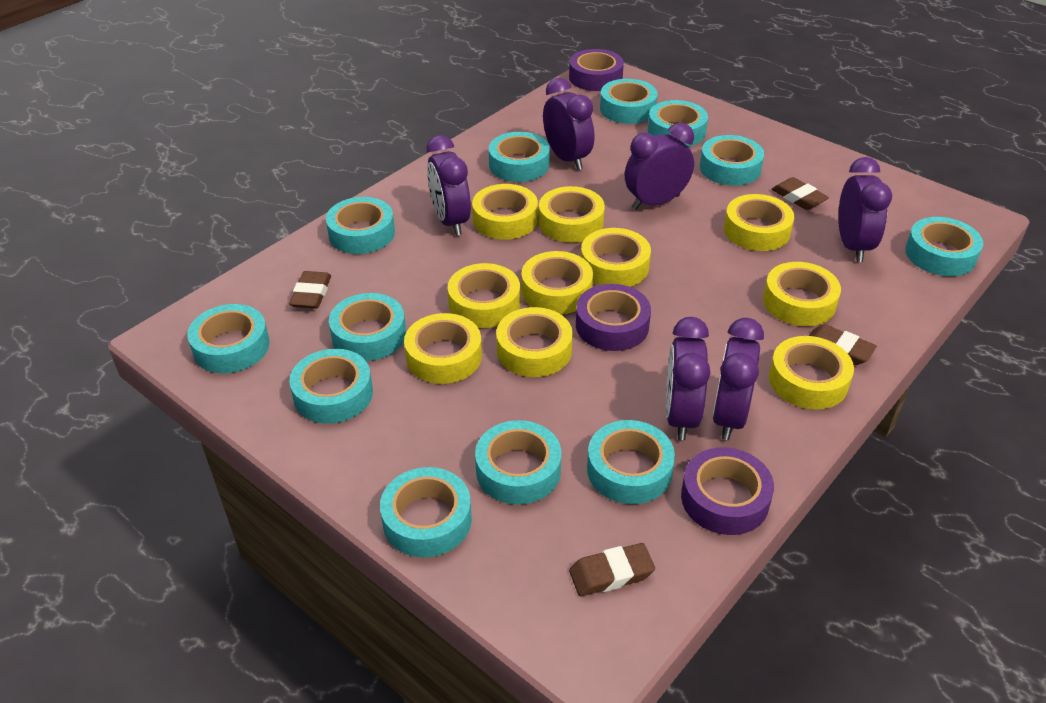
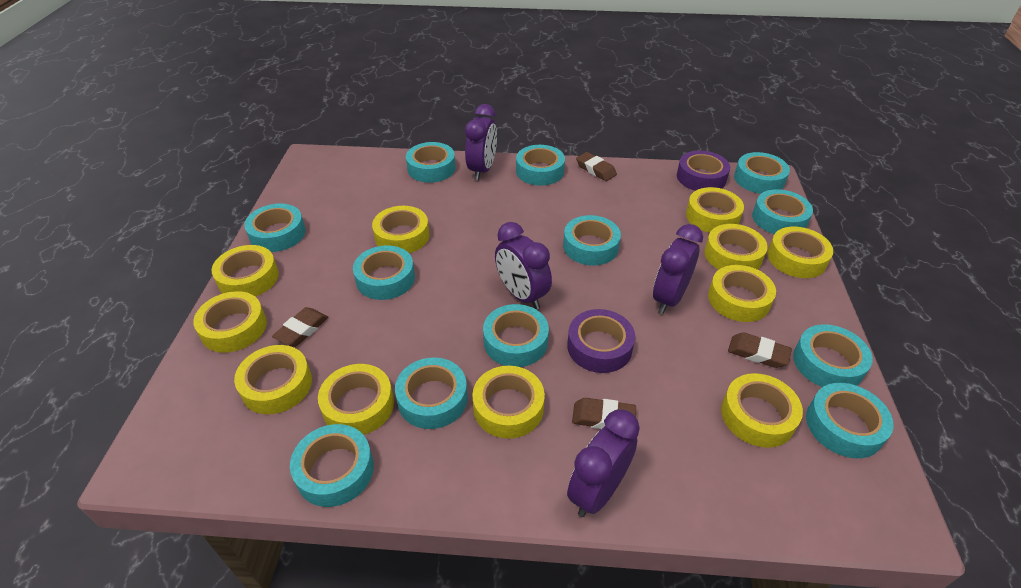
purple clock: 6 -> 4
purple tape: 3 -> 2
yellow tape: 10 -> 11

